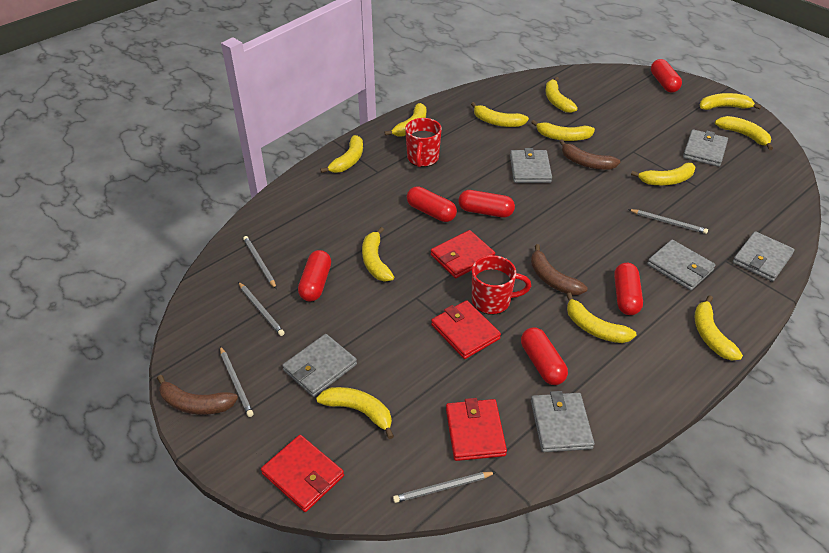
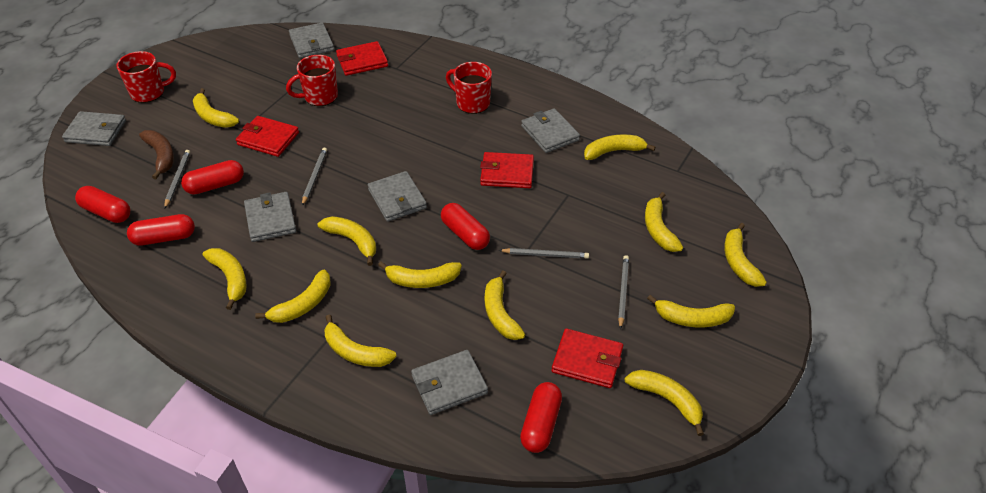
brown banana: 3 -> 1
grey pencil: 5 -> 4
red capsule: 6 -> 5
red mug: 2 -> 3

